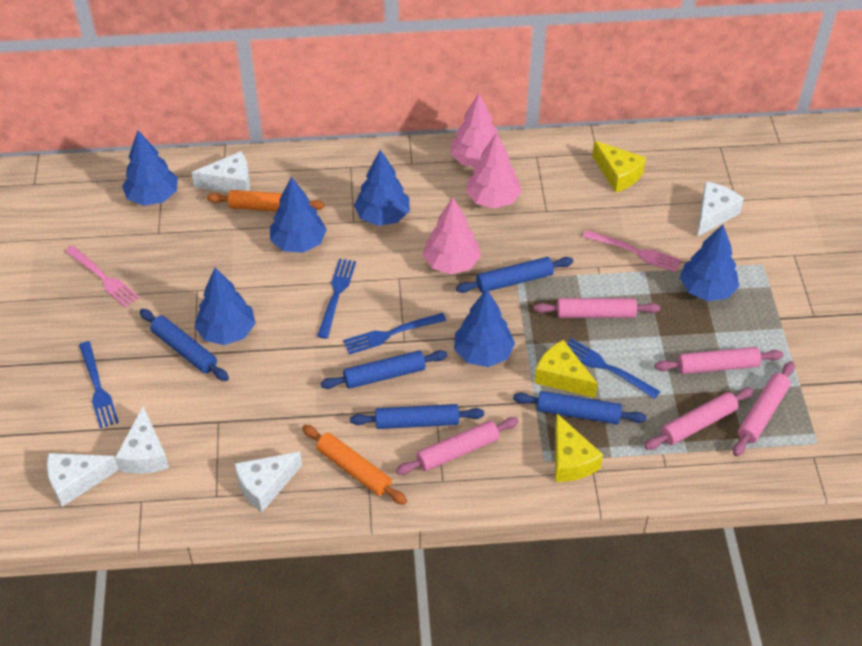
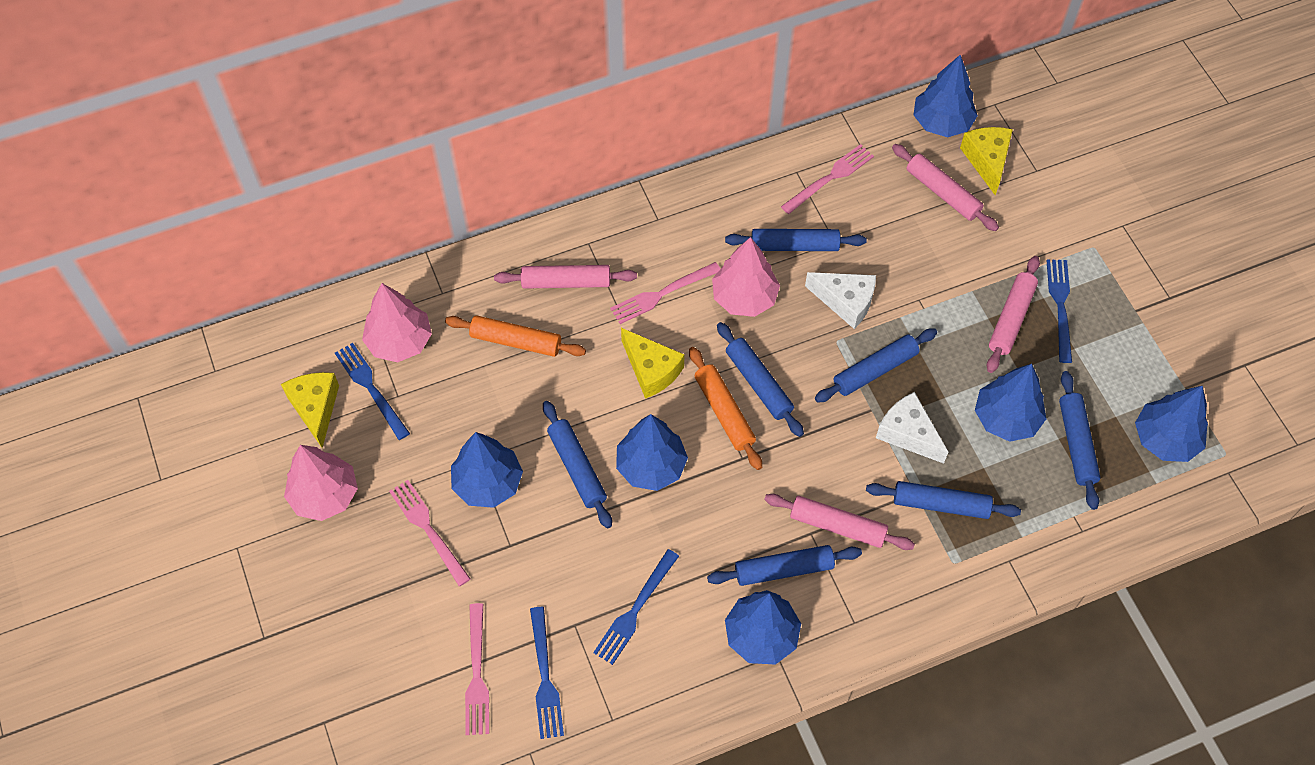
blue rolling pin: 5 -> 7
pink fork: 2 -> 4
pink rolling pin: 5 -> 4
white cheese: 5 -> 2

